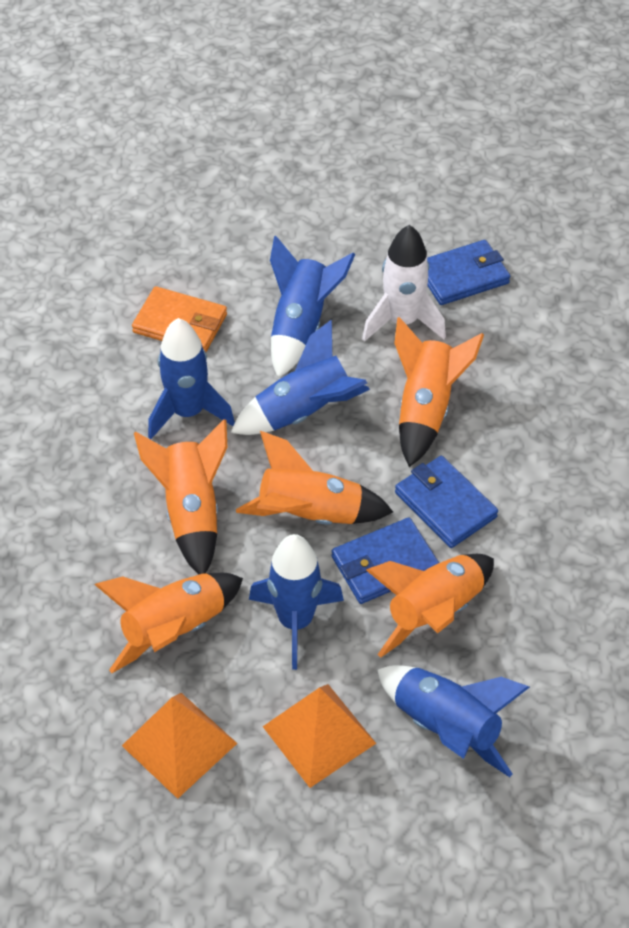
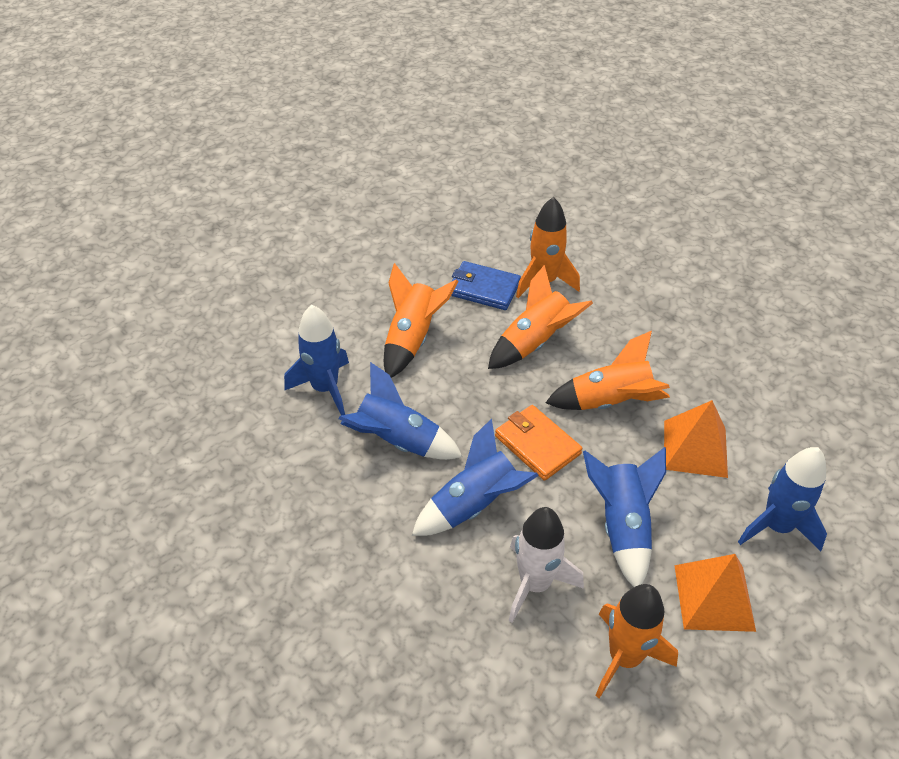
blue wallet: 3 -> 1

